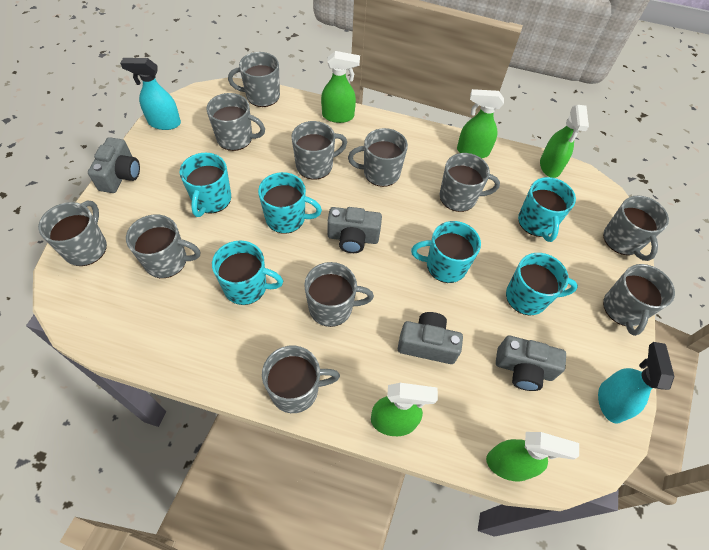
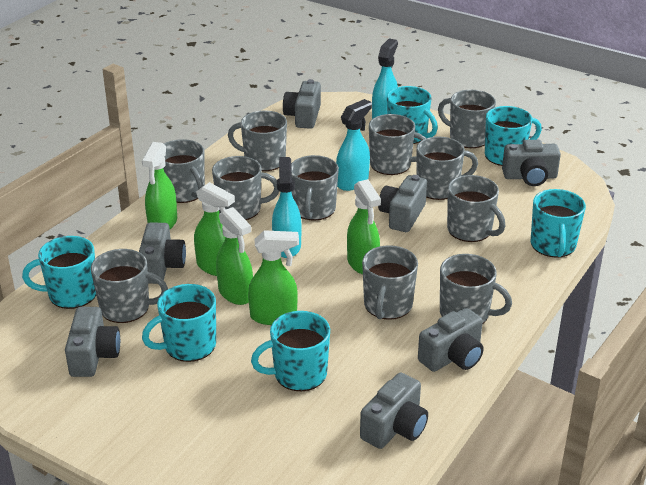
grey camera: 4 -> 7
turquoise spray bottle: 2 -> 3

